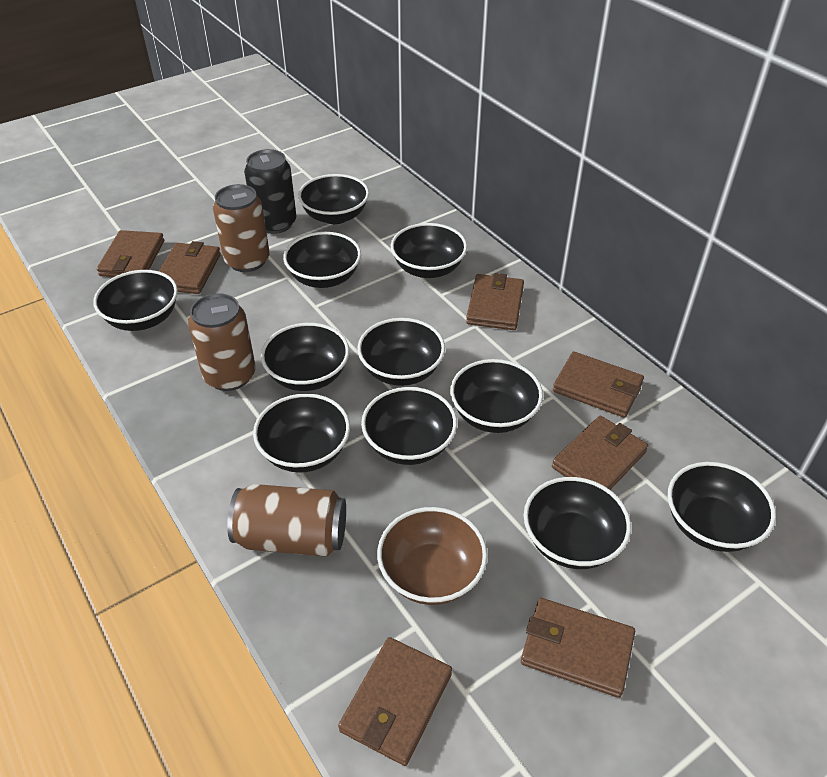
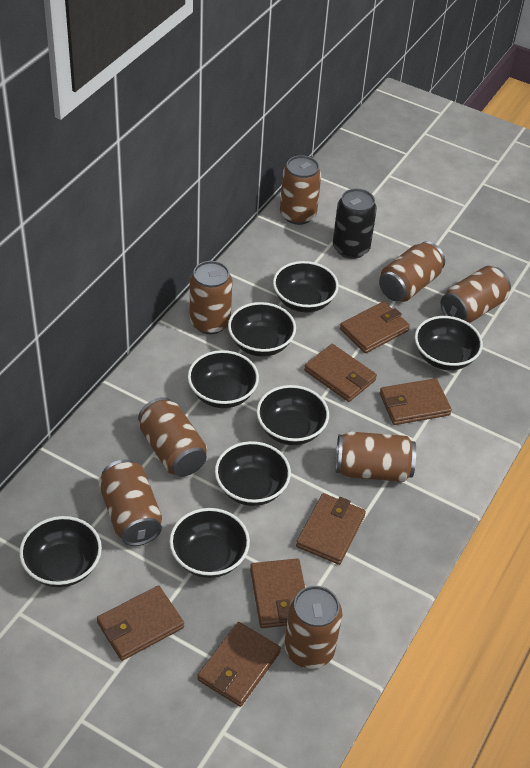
black bowl: 11 -> 8
brown bowl: 1 -> 0
brown can: 3 -> 8

